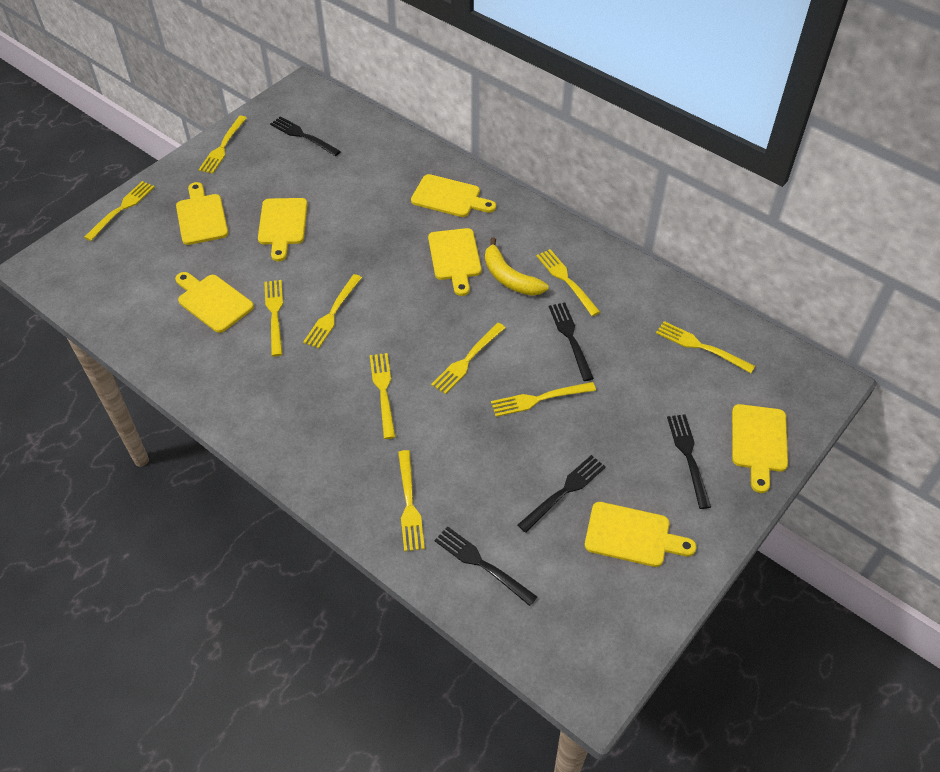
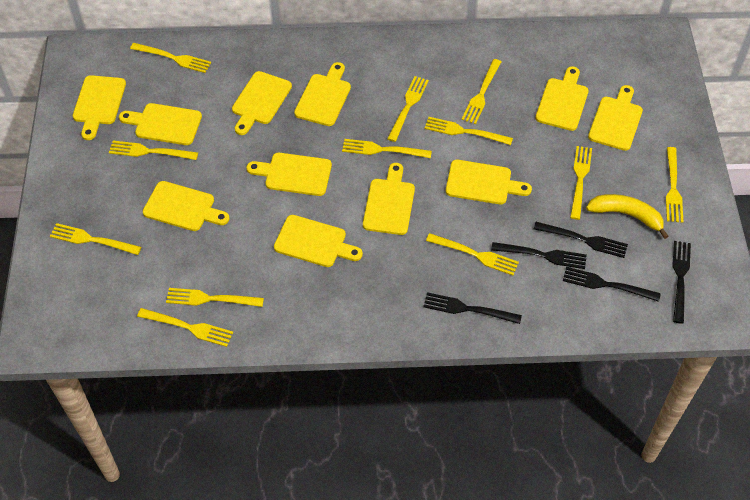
yellow cutting board: 7 -> 11
yellow fork: 10 -> 12

